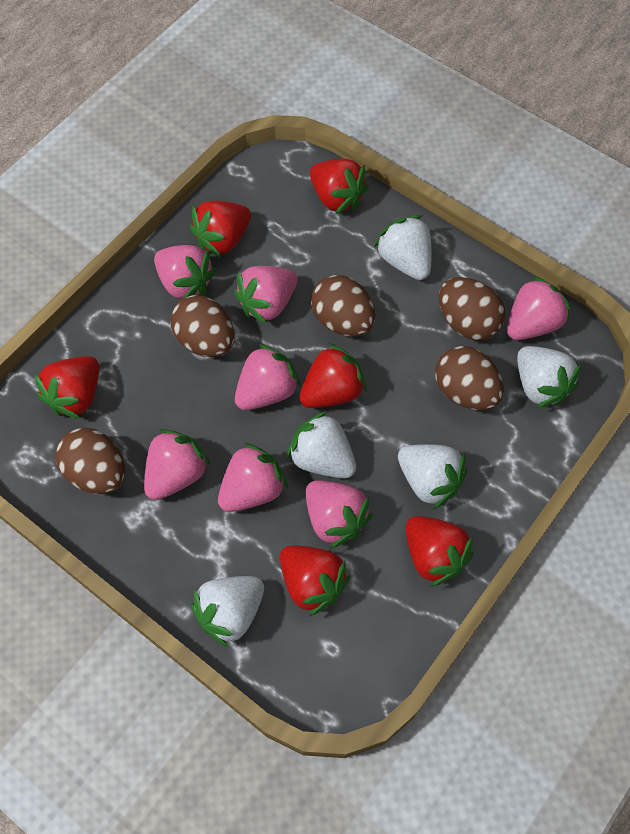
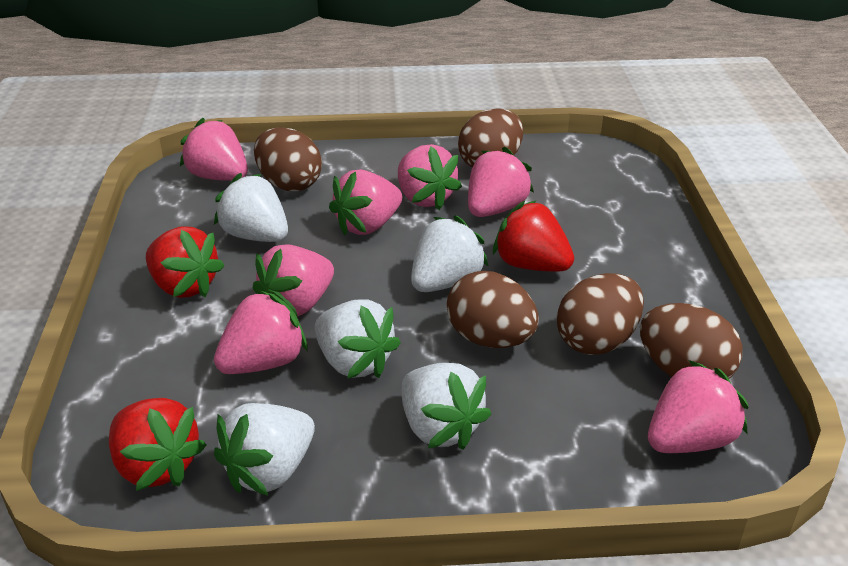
red strawberry: 6 -> 3

